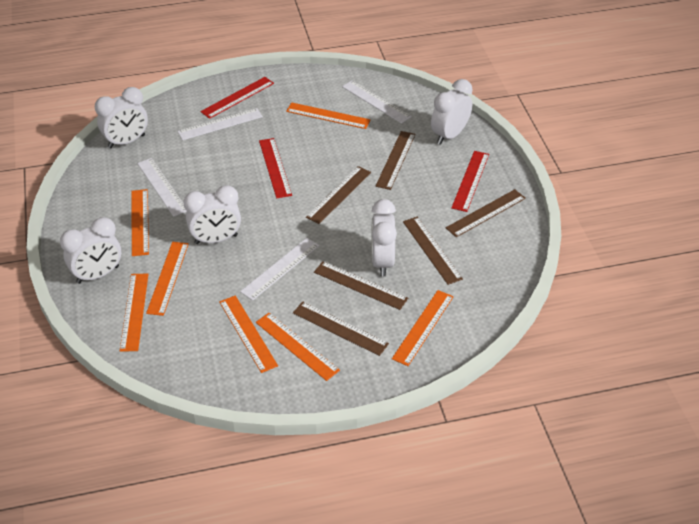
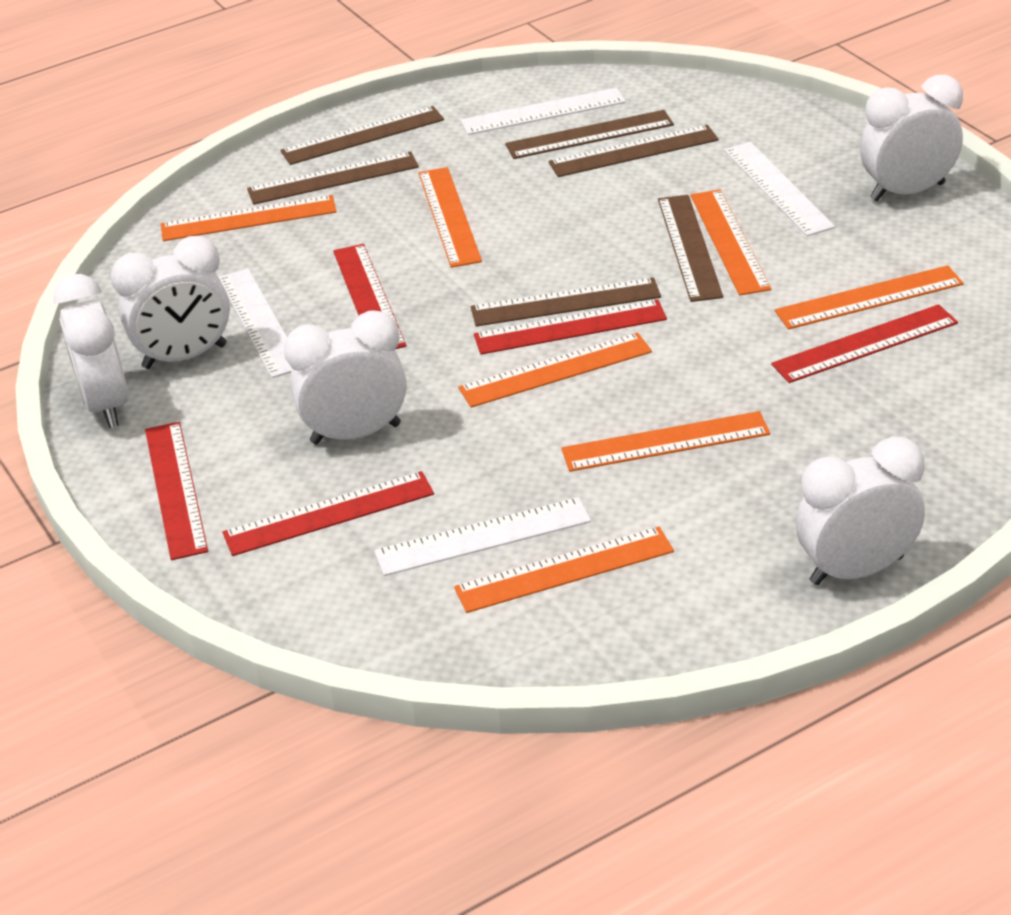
red ruler: 3 -> 5

